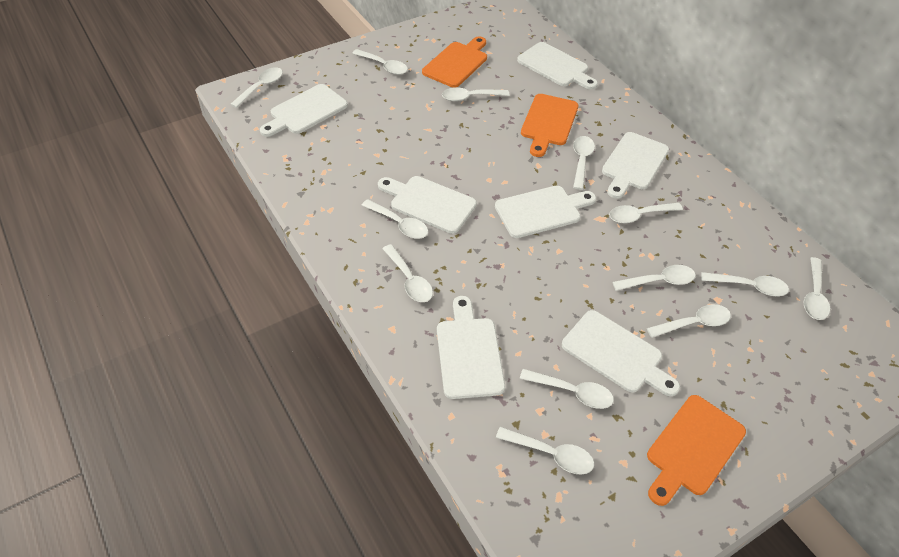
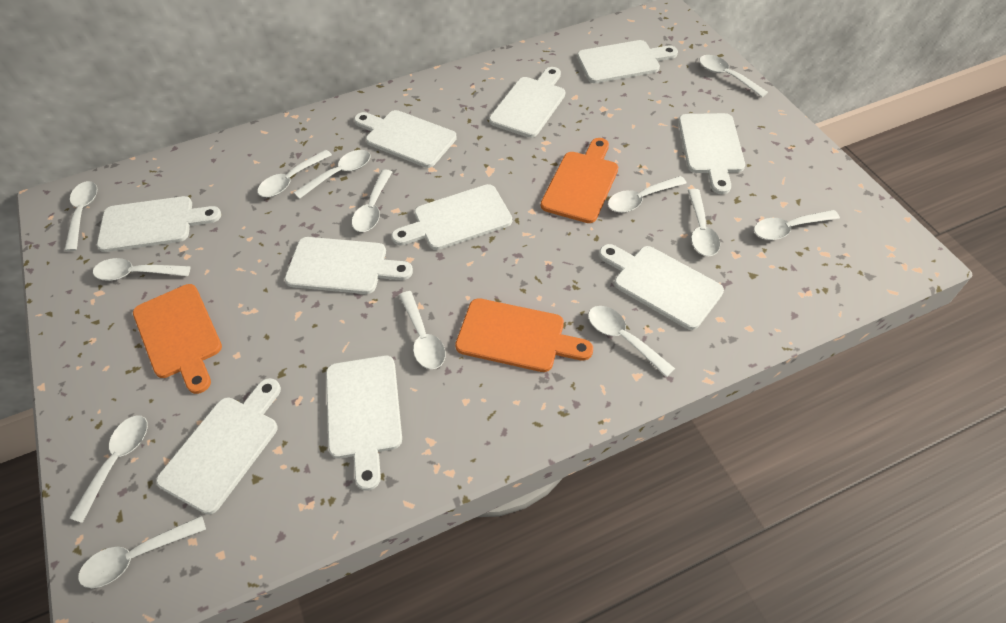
white cutting board: 7 -> 10

